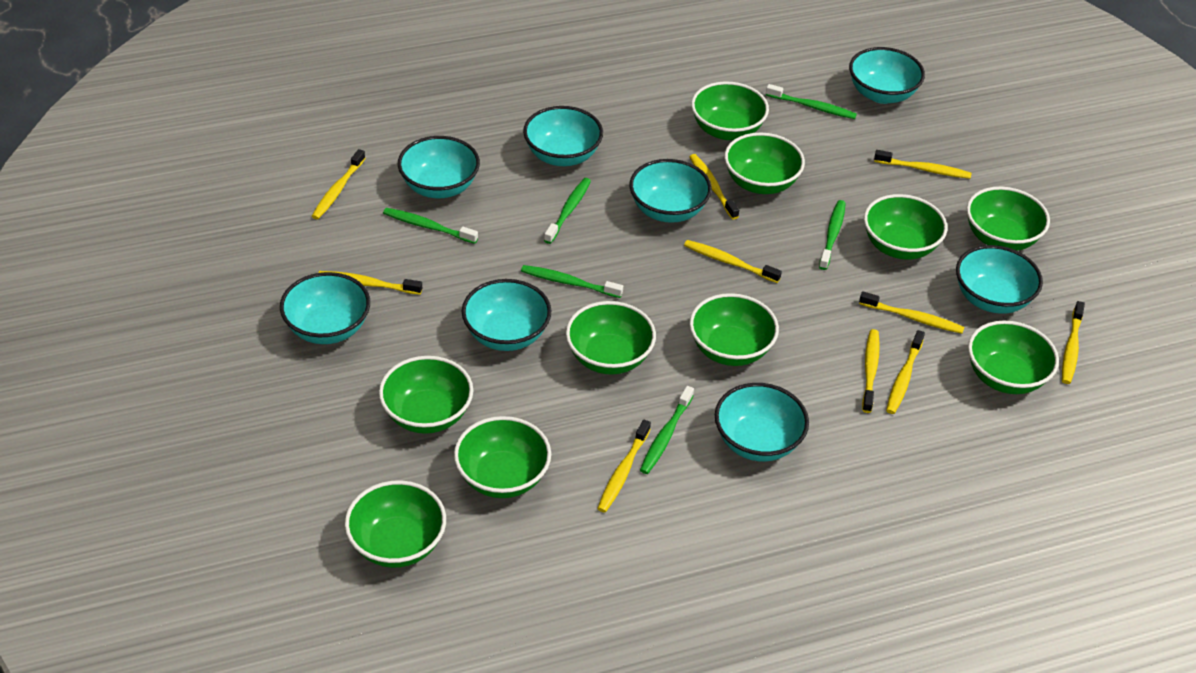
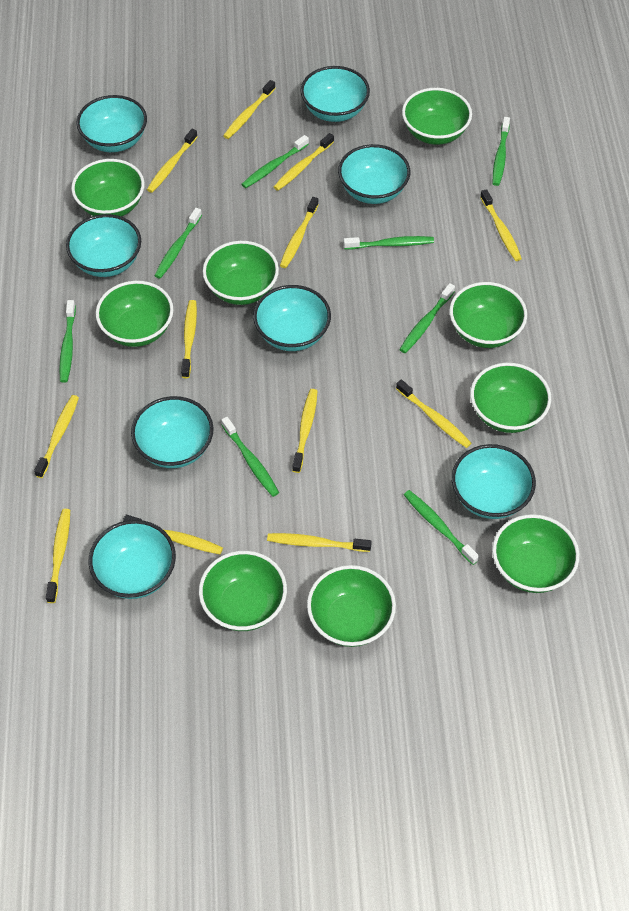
green bowl: 10 -> 9
green toothbrush: 6 -> 8
yellow toothbrush: 10 -> 12

